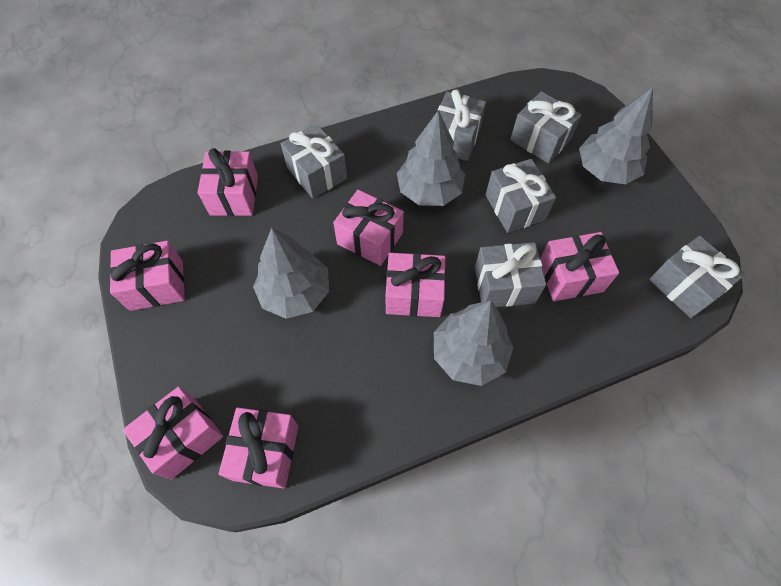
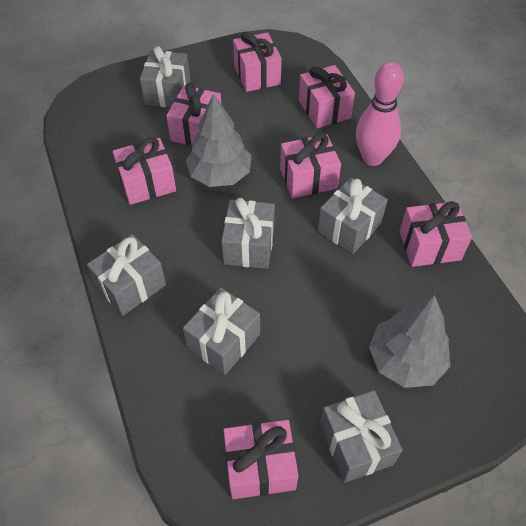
grey tree: 4 -> 2
pink bowling pin: 0 -> 1

